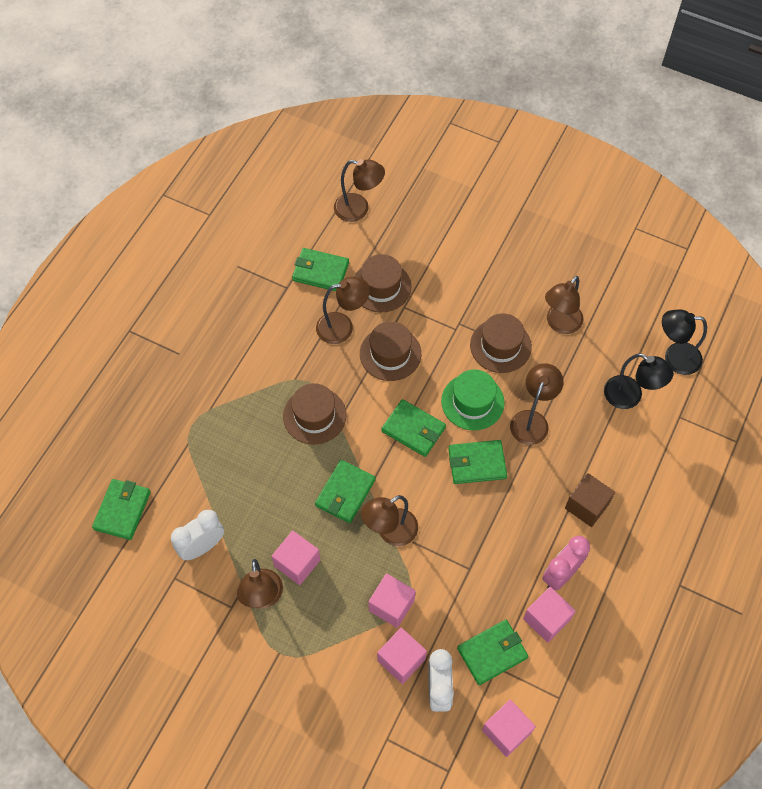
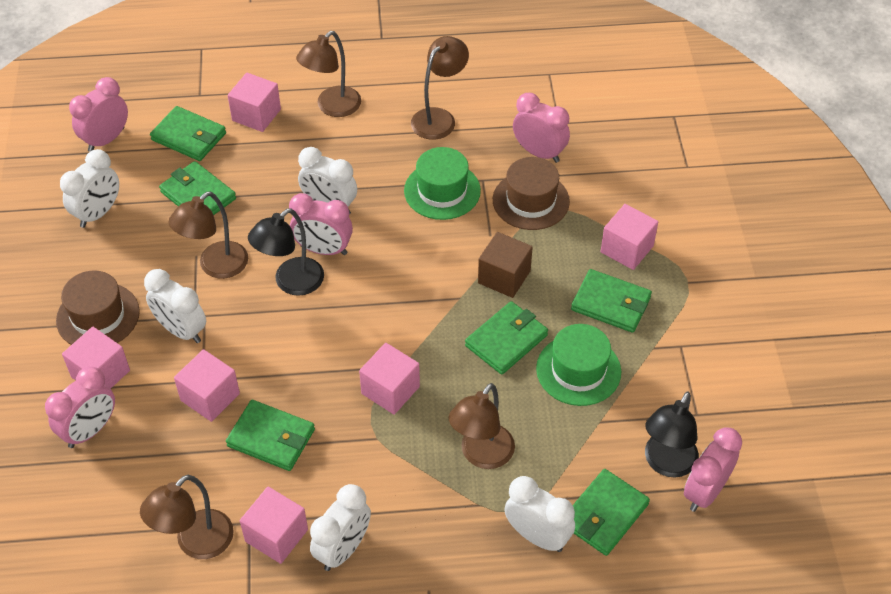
brown hat: 4 -> 2
brown lamp: 6 -> 5
green hat: 1 -> 2
pink clock: 1 -> 5
pink cube: 5 -> 6
white clock: 2 -> 5

